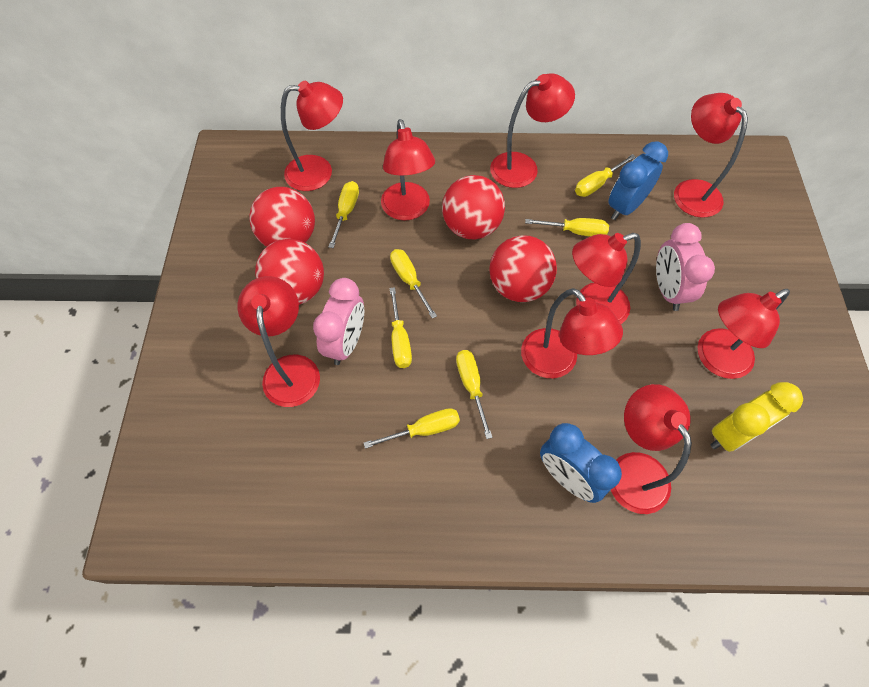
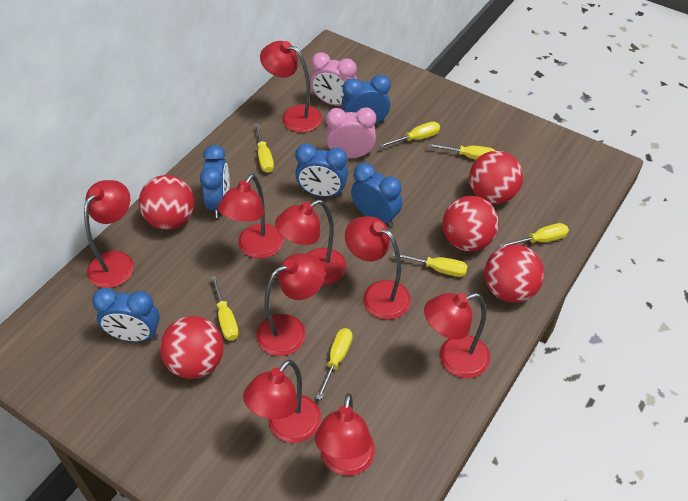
blue clock: 2 -> 5
red ball: 4 -> 5
yellow clock: 1 -> 0

